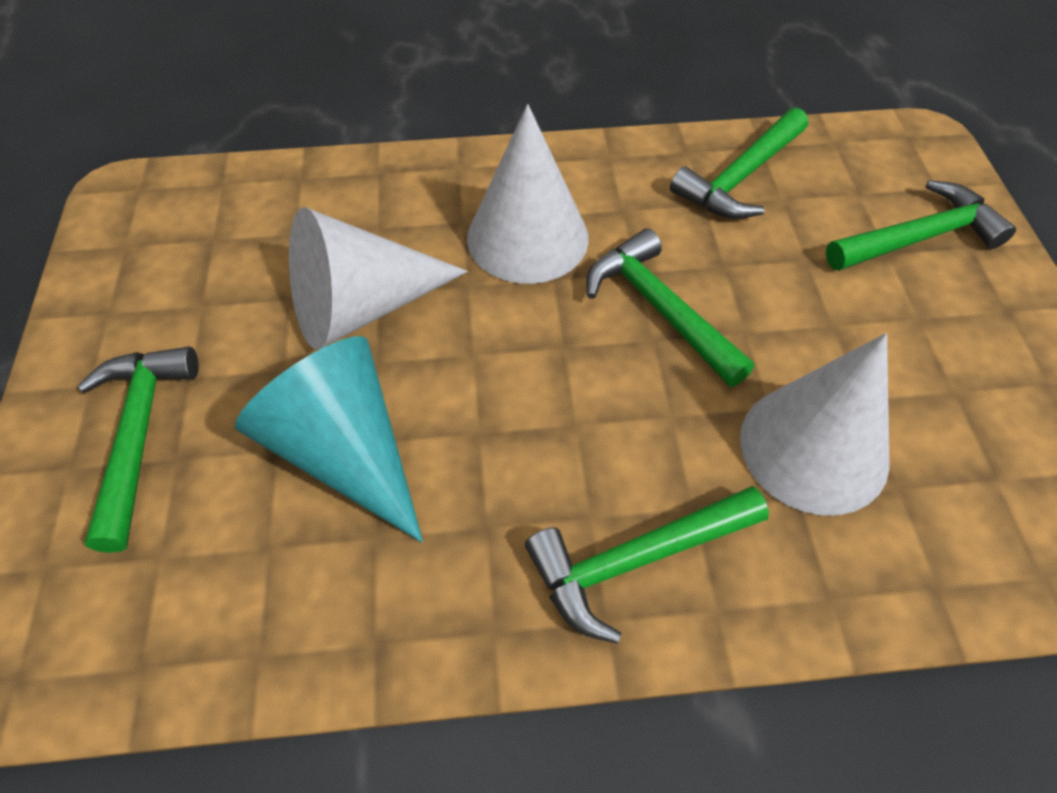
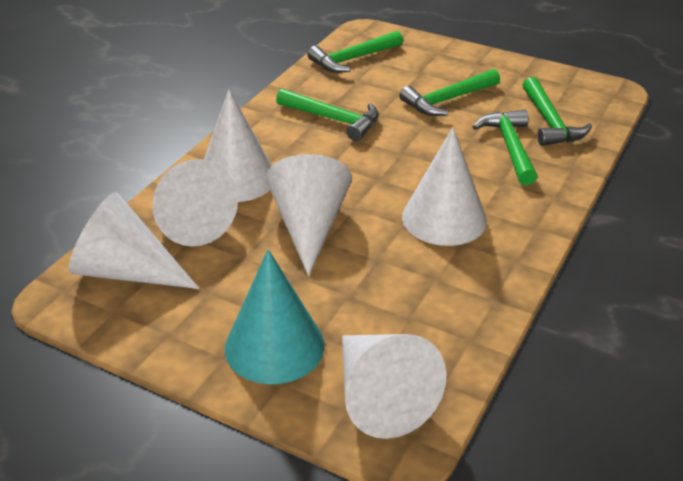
white cone: 3 -> 6

